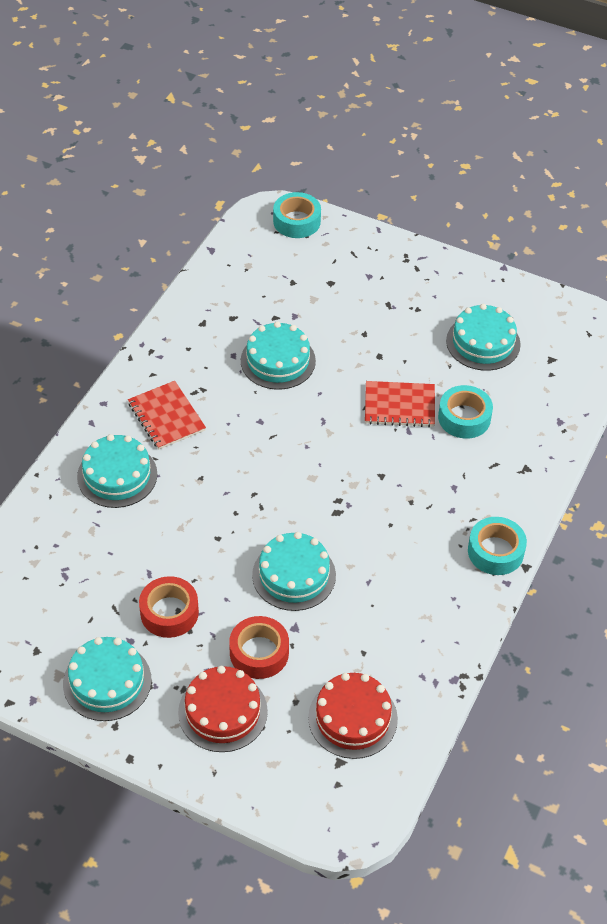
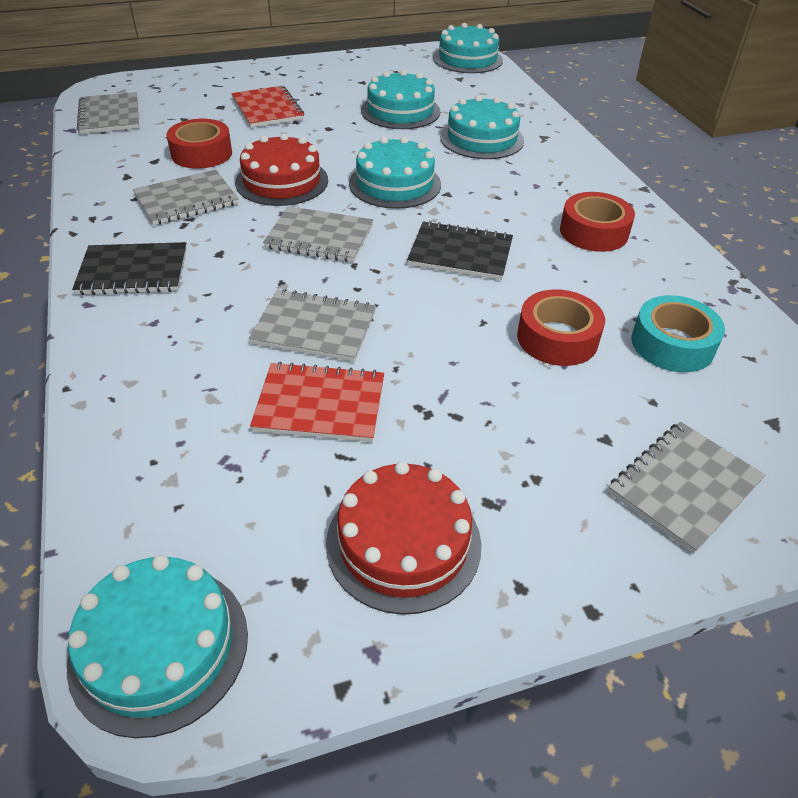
black notebook: 0 -> 2
grey notebook: 0 -> 5
red tape: 2 -> 3
turquoise tape: 3 -> 1

